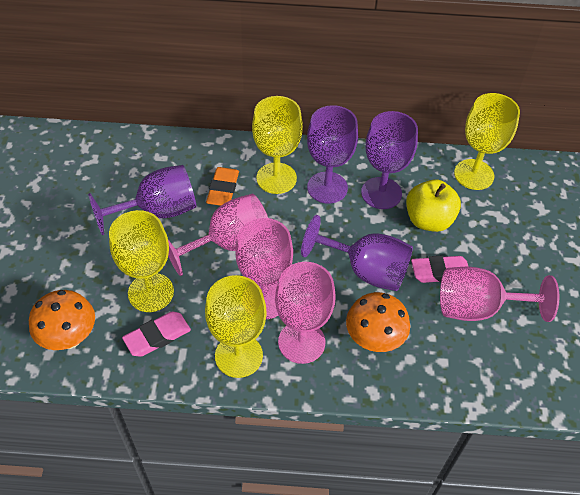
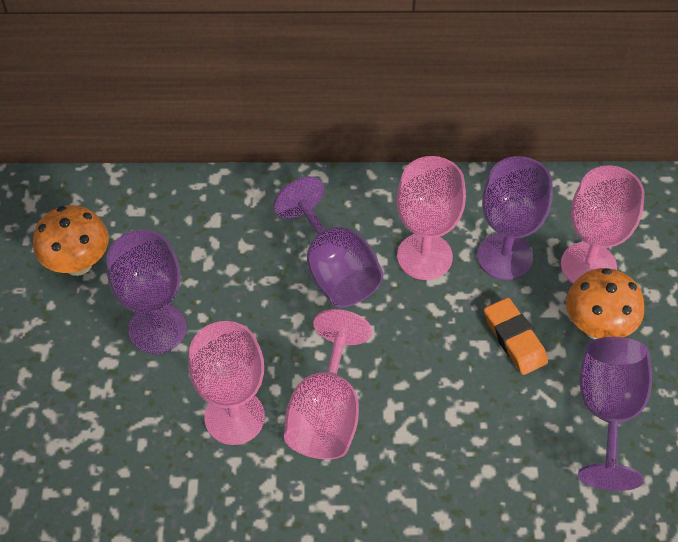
pink eraser: 2 -> 0
yellow apple: 1 -> 0
yellow goblet: 4 -> 0

